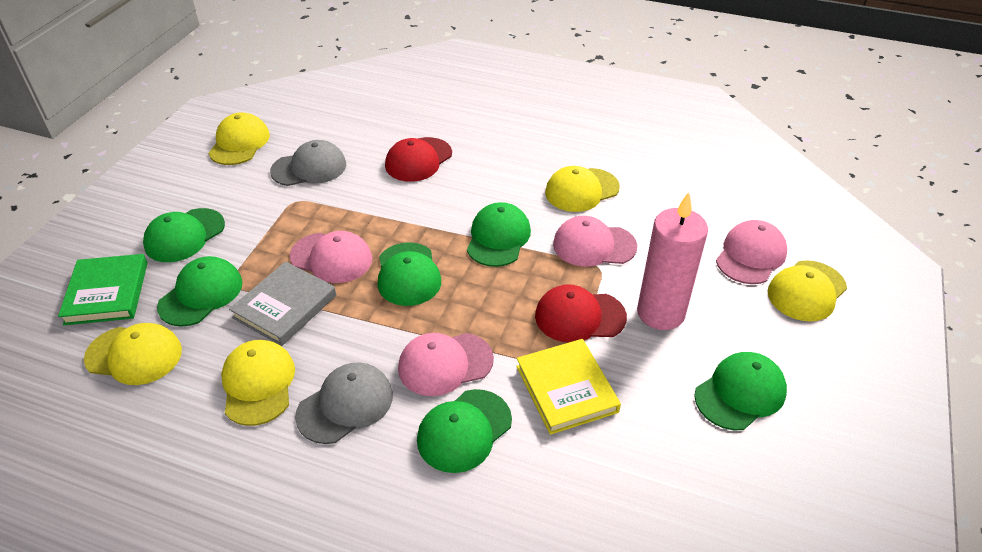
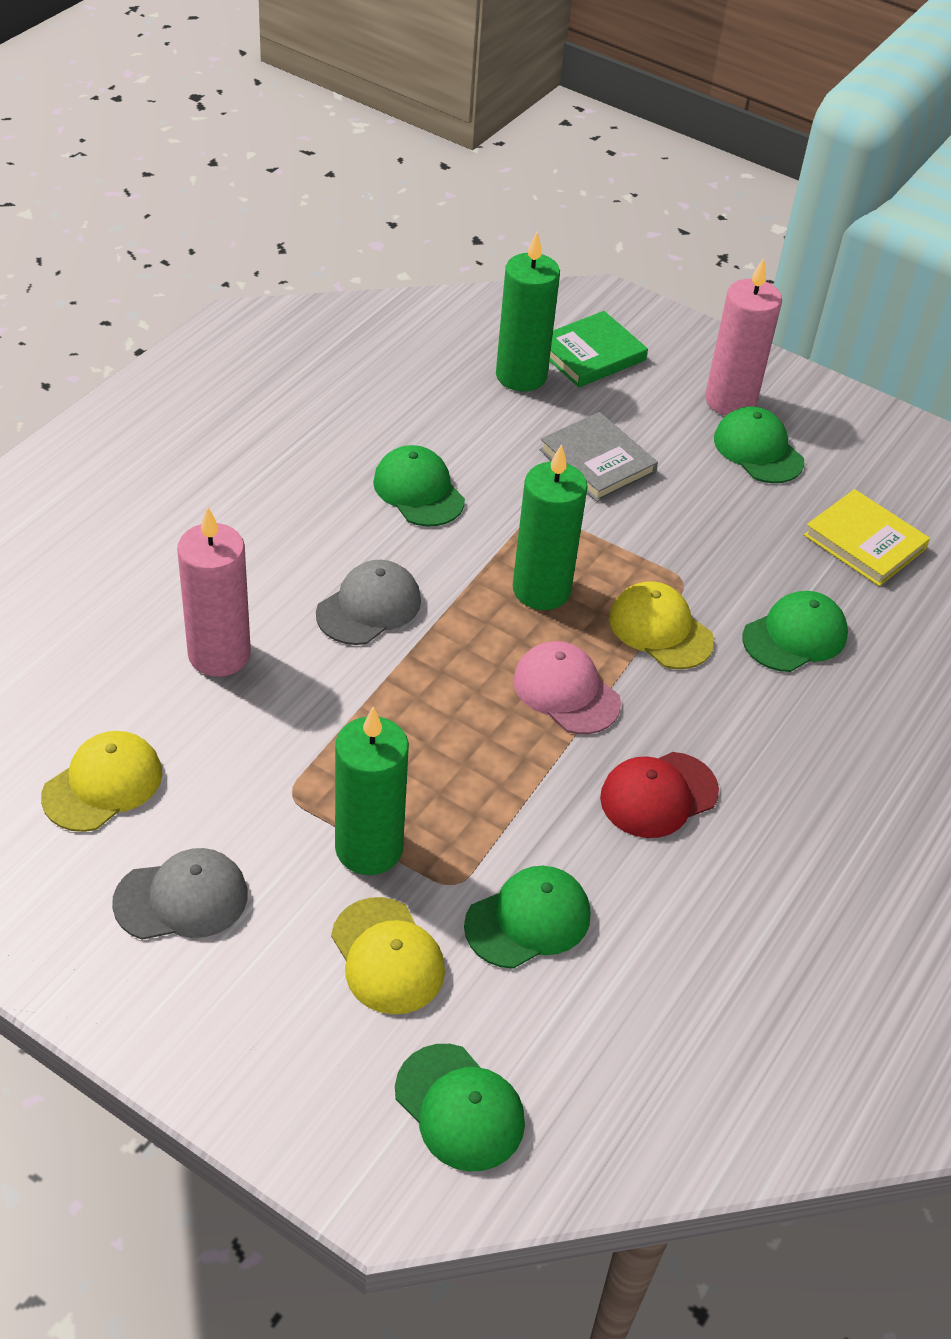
green candle: 0 -> 3
green cap: 6 -> 5
pink candle: 1 -> 2
pink cap: 4 -> 1
red cap: 2 -> 1
yellow cap: 5 -> 3

